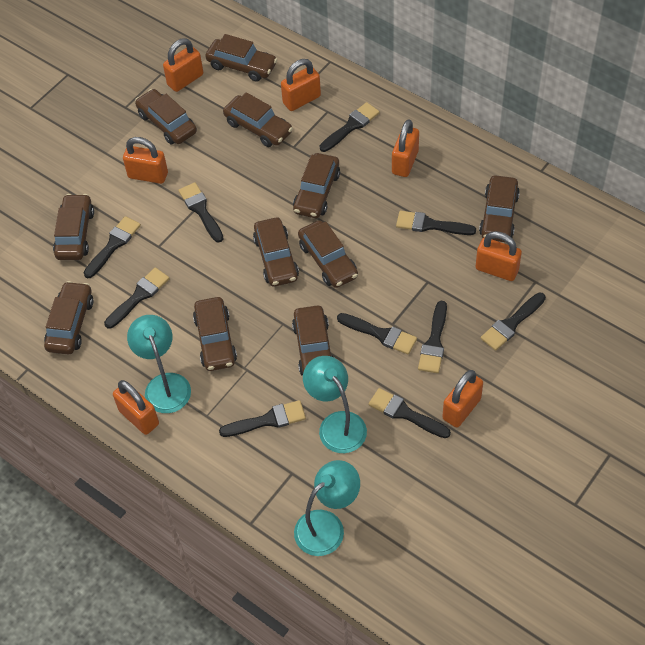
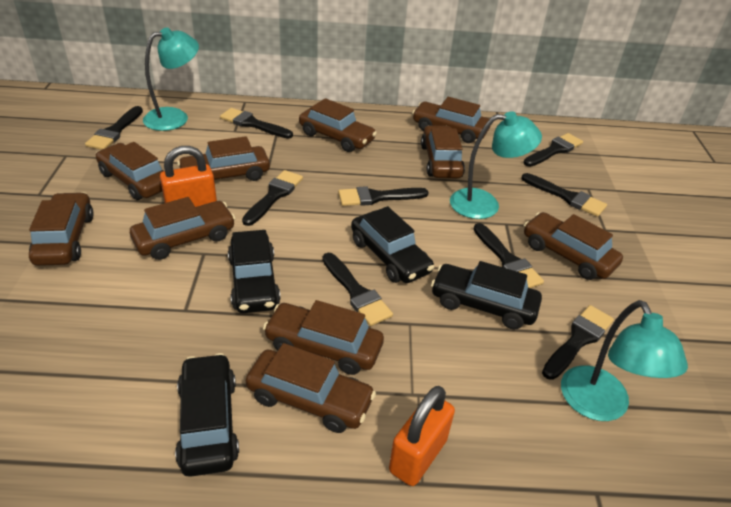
black brush: 10 -> 9
black car: 0 -> 4
brown car: 11 -> 10
orange padlock: 7 -> 2

